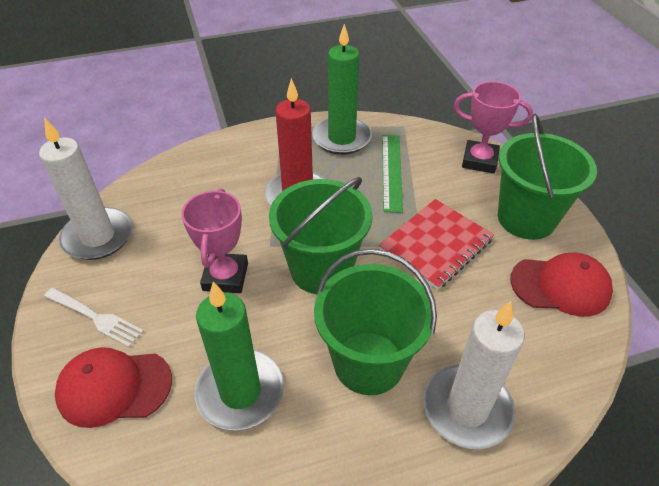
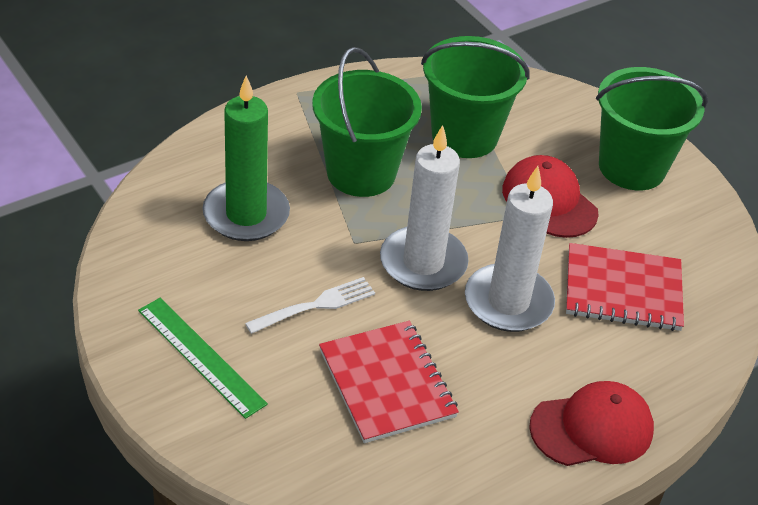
green candle: 2 -> 1
pink trophy: 2 -> 0
red candle: 1 -> 0
red notebook: 1 -> 2

